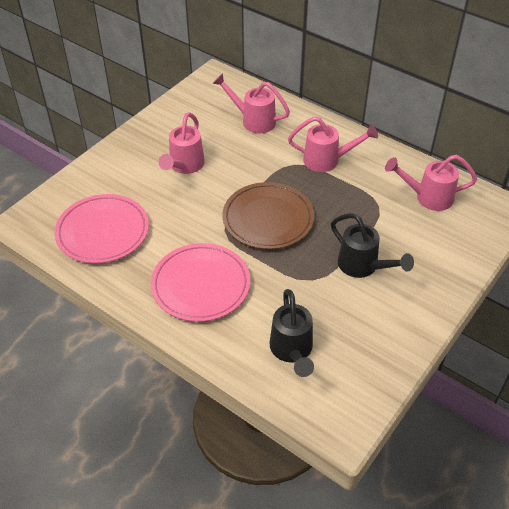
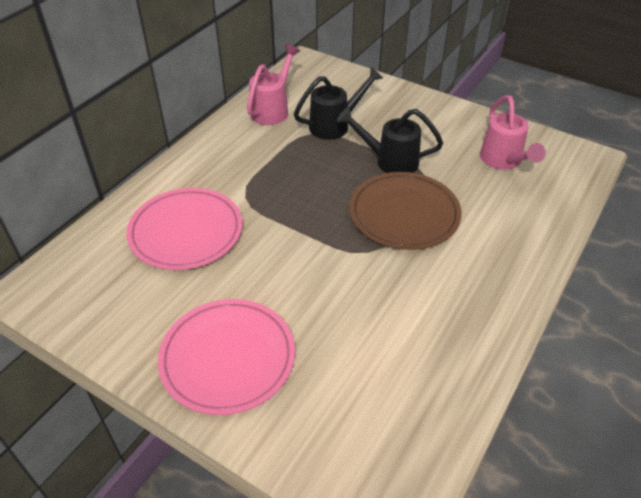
pink watering can: 4 -> 2

